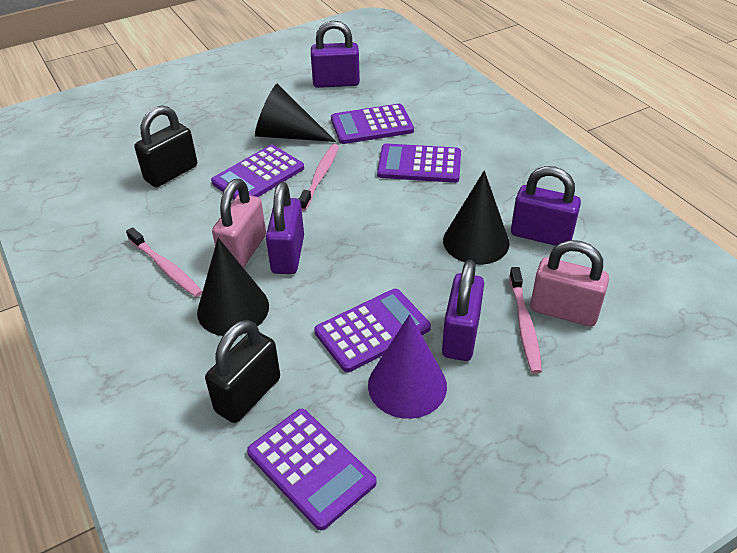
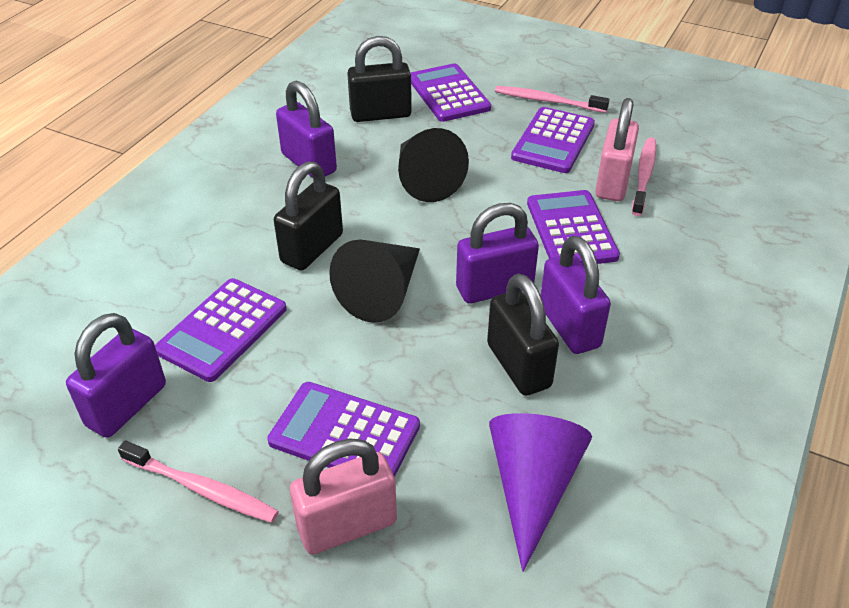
black cone: 3 -> 2
black padlock: 2 -> 3

